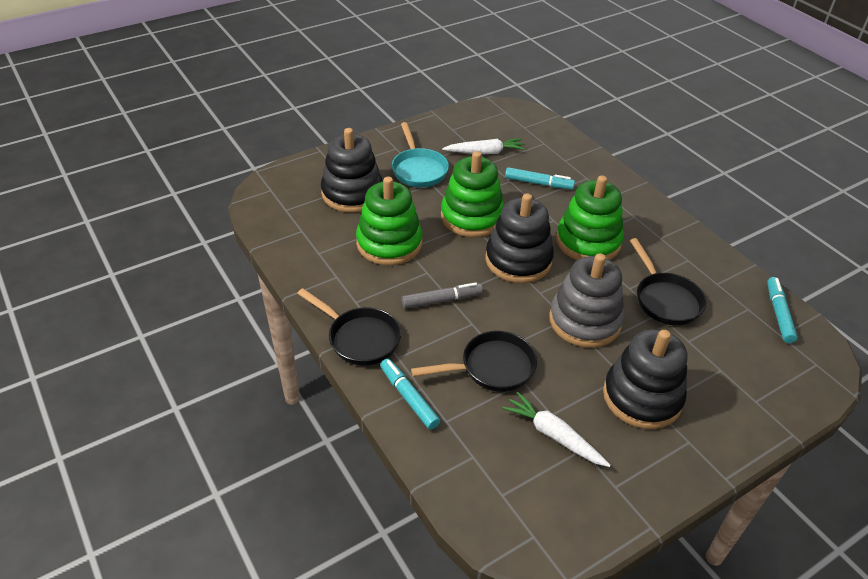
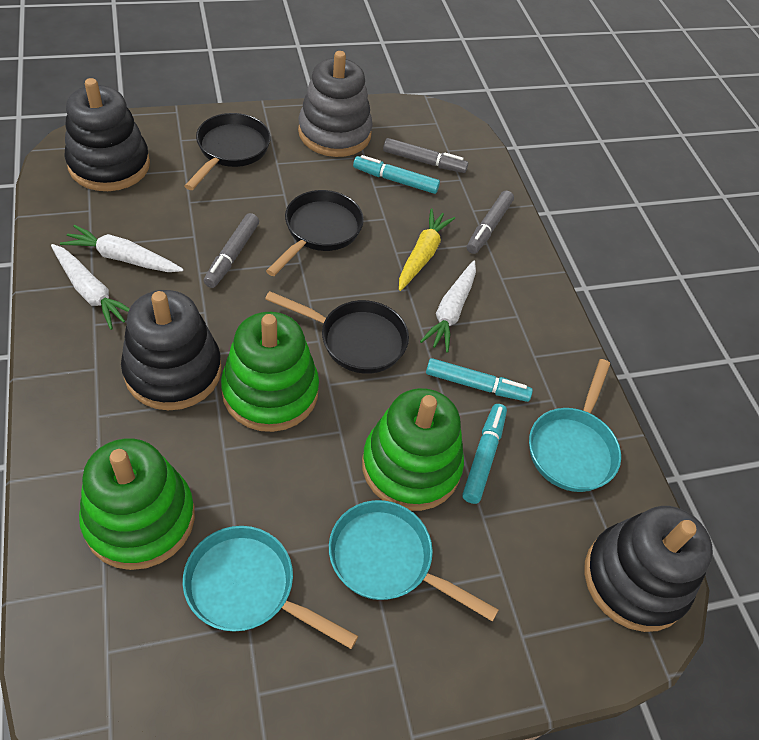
grey marker: 1 -> 3
turquoise pan: 1 -> 3
white carrot: 2 -> 3
yellow carrot: 0 -> 1

